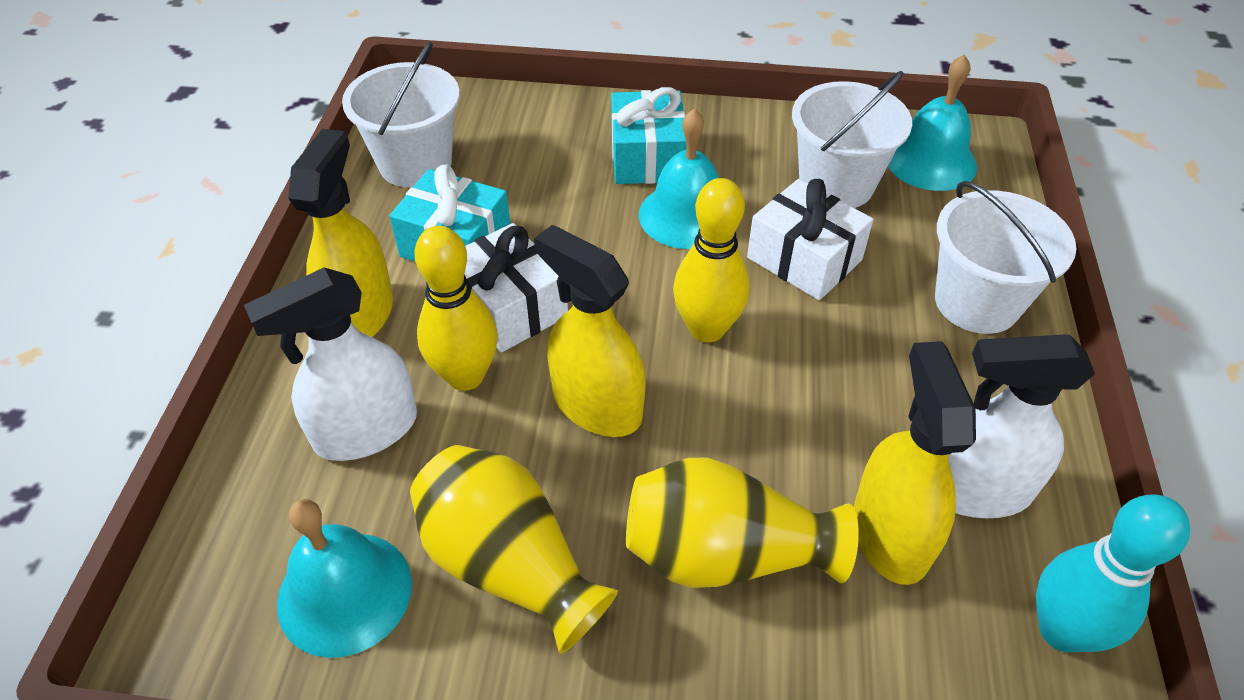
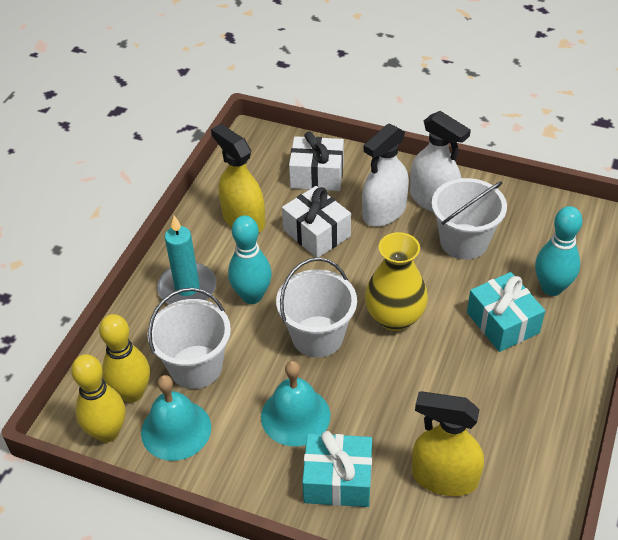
turquoise bell: 3 -> 2
turquoise bowling pin: 1 -> 2
turquoise candle: 0 -> 1
yellow spray bottle: 3 -> 2
yellow vase: 2 -> 1

